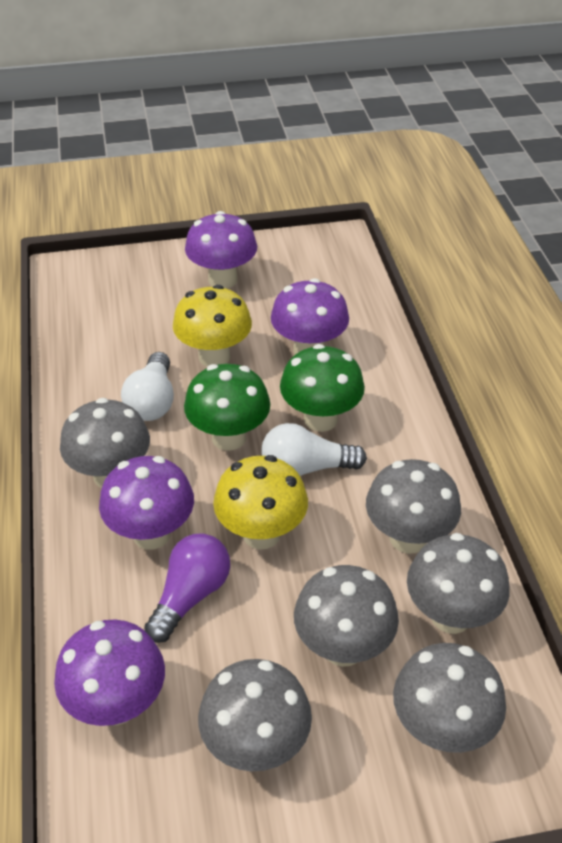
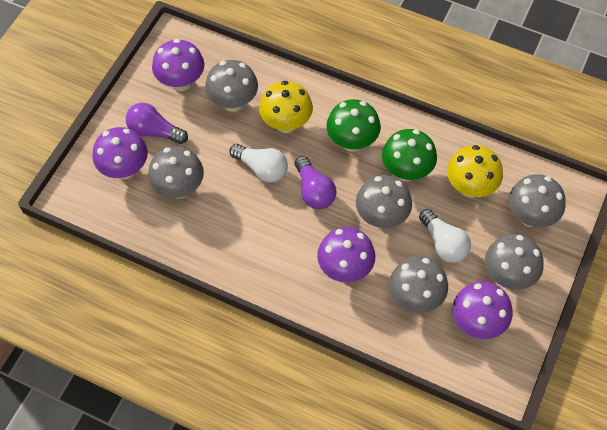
purple light bulb: 1 -> 2

